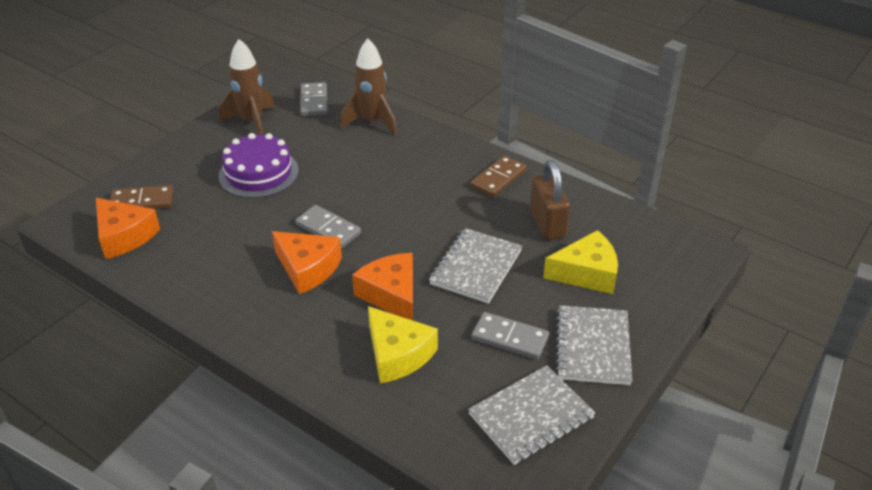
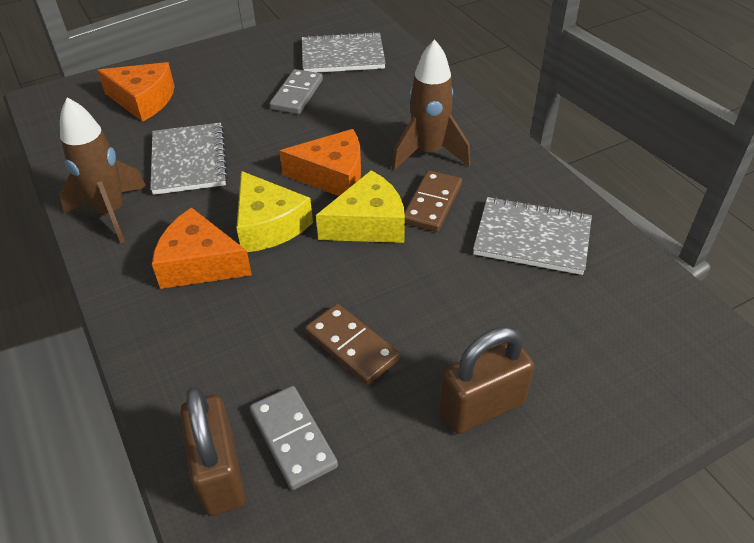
brown padlock: 1 -> 2
grey domino: 3 -> 2
purple cake: 1 -> 0

